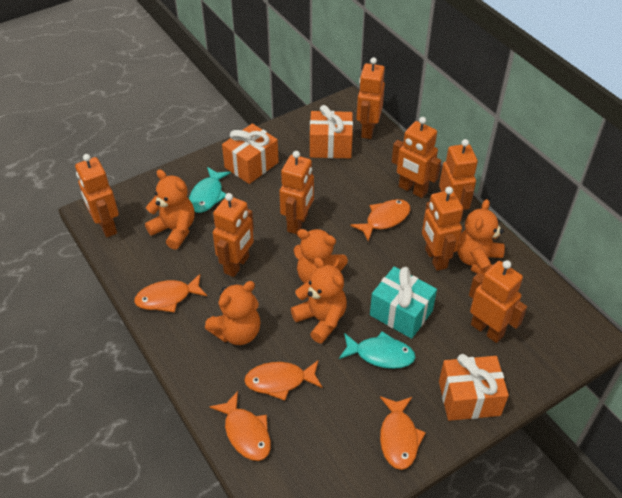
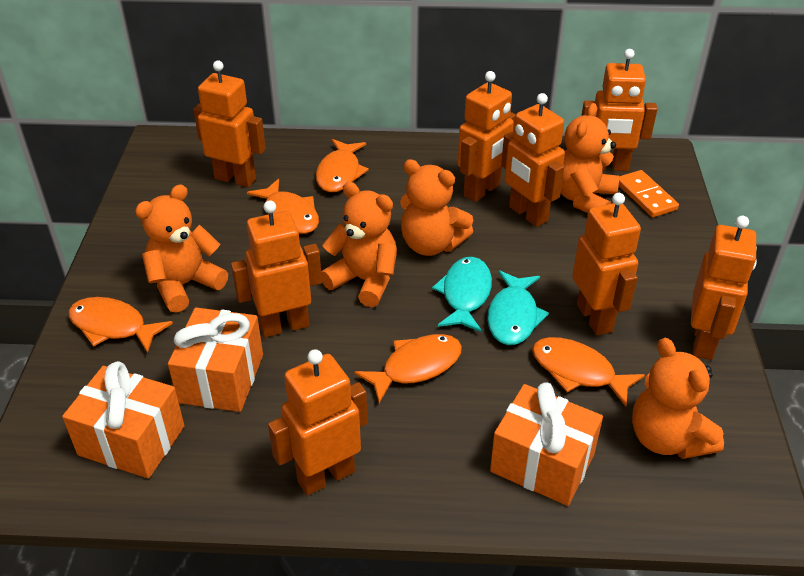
orange domino: 0 -> 1
turquoise gift: 1 -> 0

